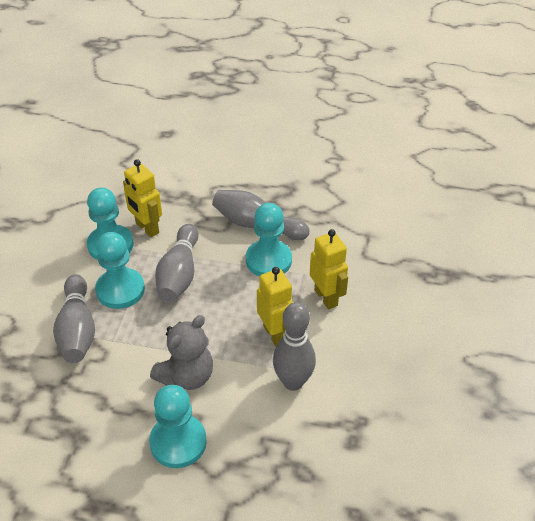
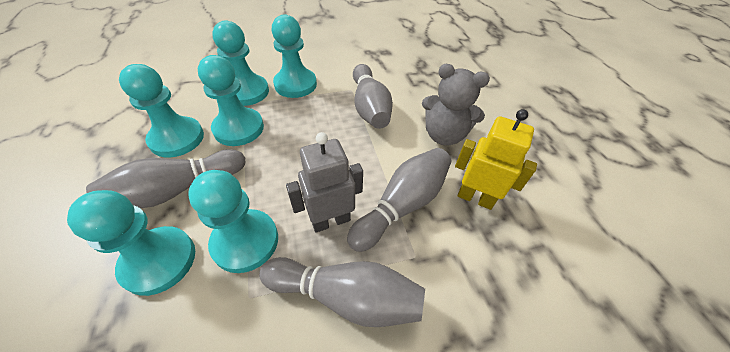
grey robot: 0 -> 1
turquoise pawn: 4 -> 6
yellow robot: 3 -> 1

